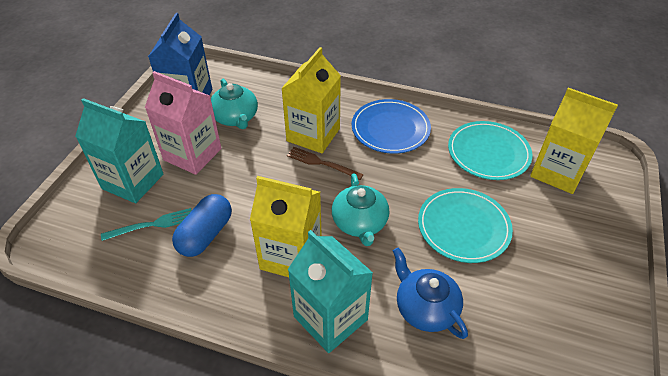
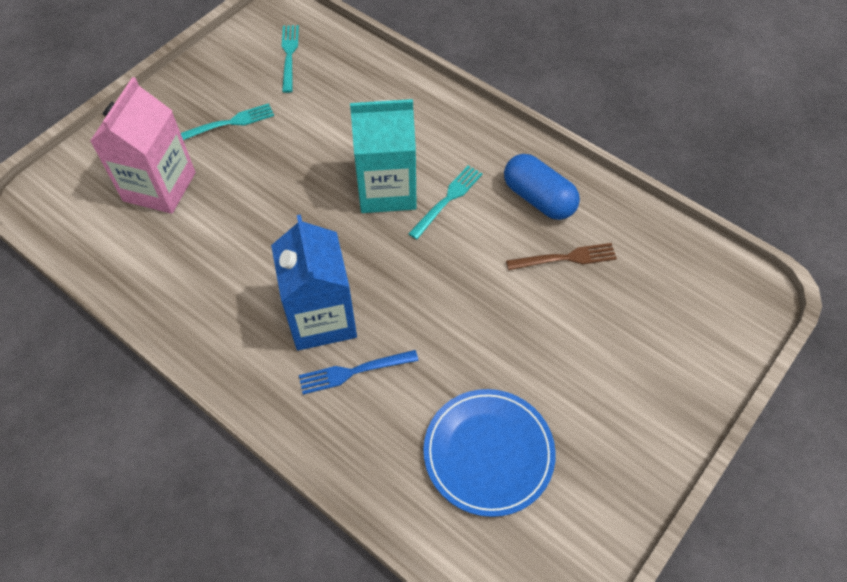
blue fork: 0 -> 1
blue teapot: 1 -> 0
turquoise carton: 2 -> 1
turquoise fork: 1 -> 3
turquoise plate: 2 -> 0
turquoise teapot: 2 -> 0
yellow carton: 3 -> 0

